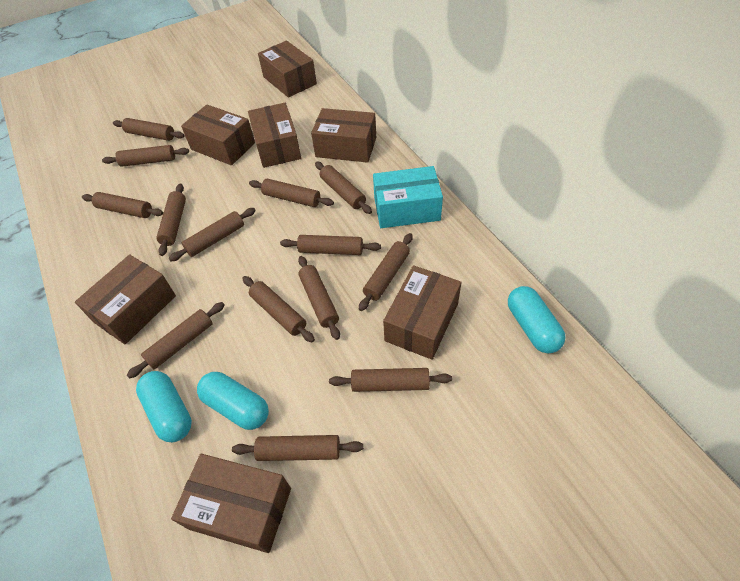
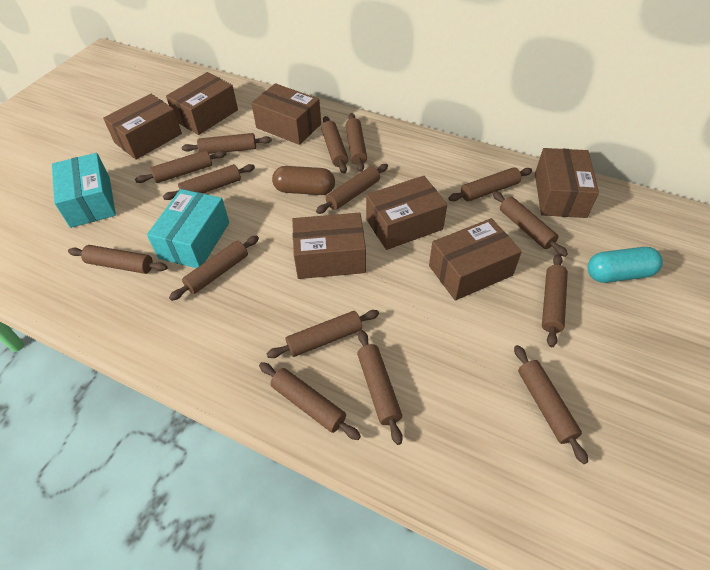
brown capsule: 0 -> 1
brown rolling pin: 14 -> 15
turquoise box: 1 -> 2
turquoise capsule: 3 -> 1

